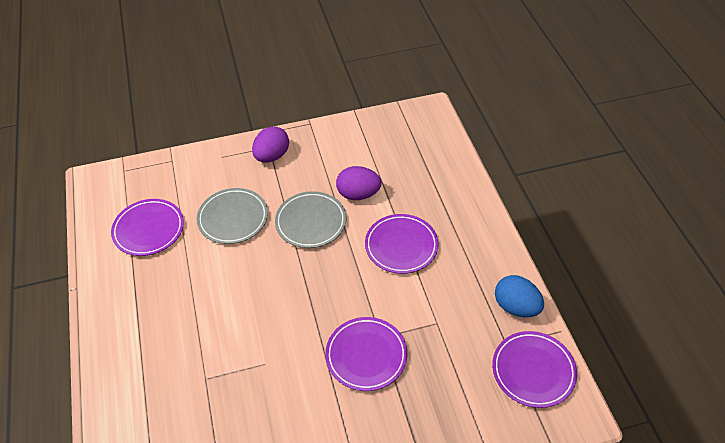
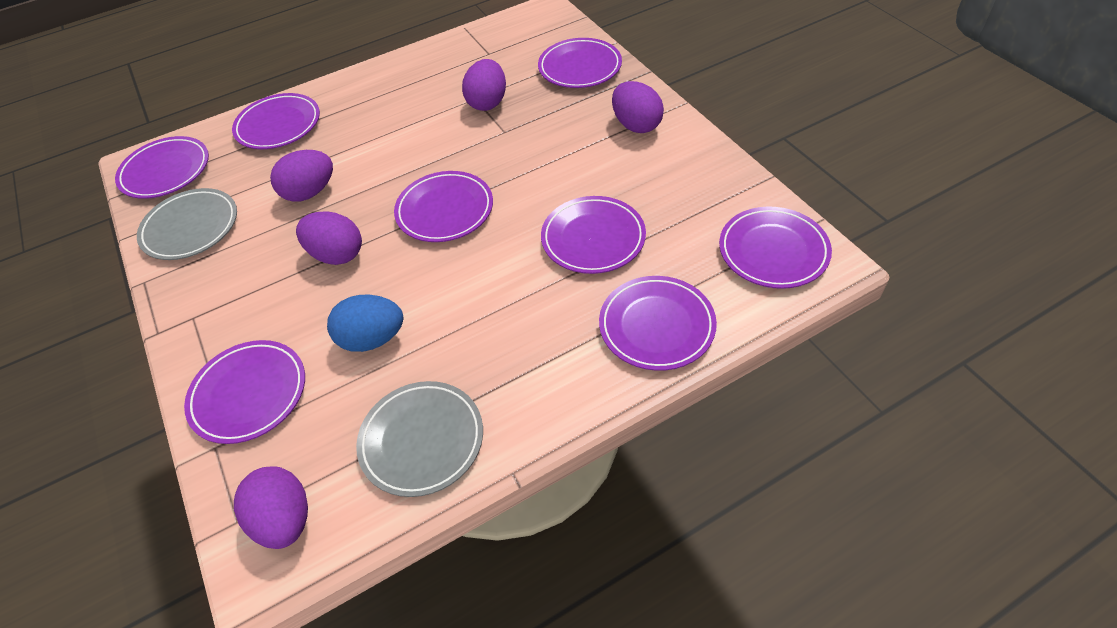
purple egg: 2 -> 5
purple plate: 4 -> 8

